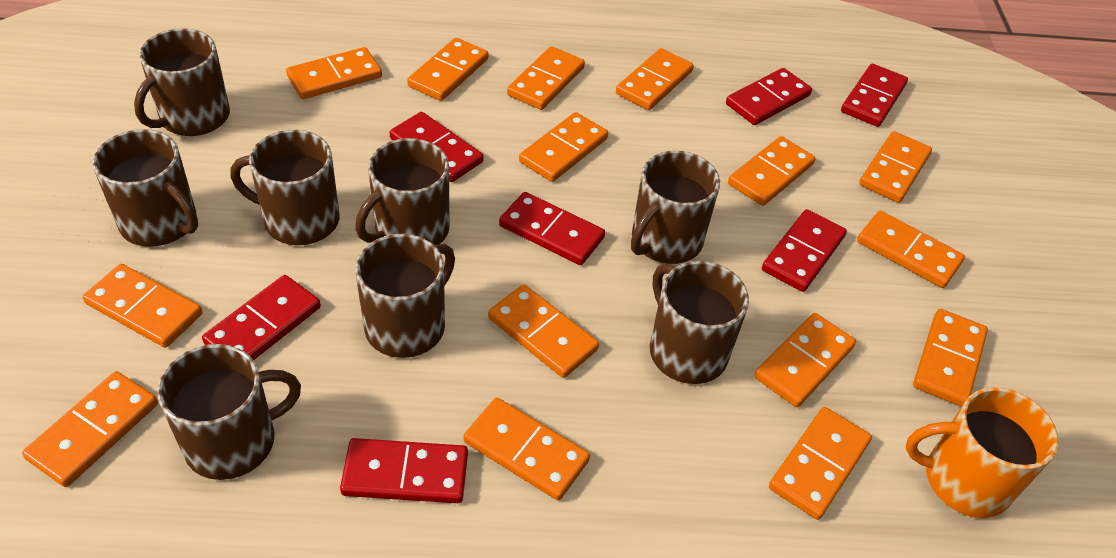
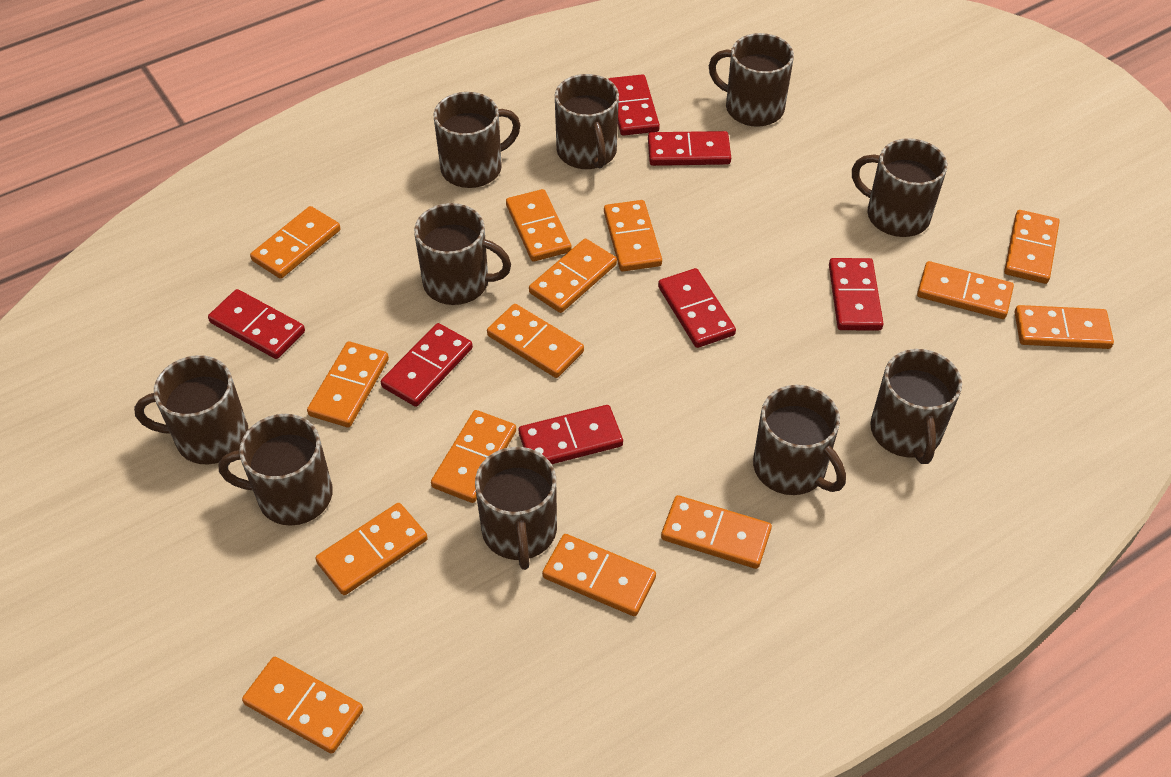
brown mug: 8 -> 10
orange domino: 15 -> 14
orange mug: 1 -> 0

